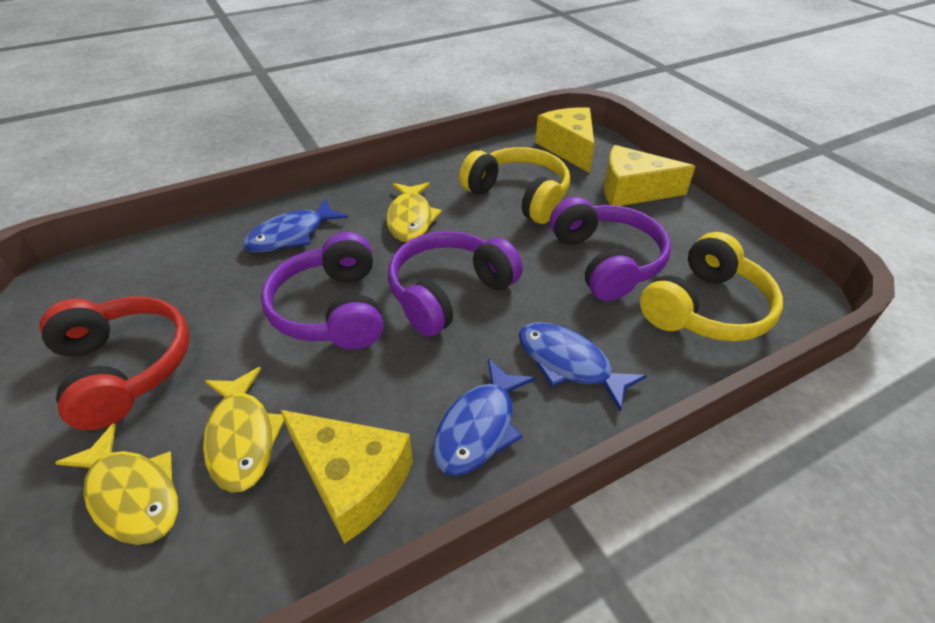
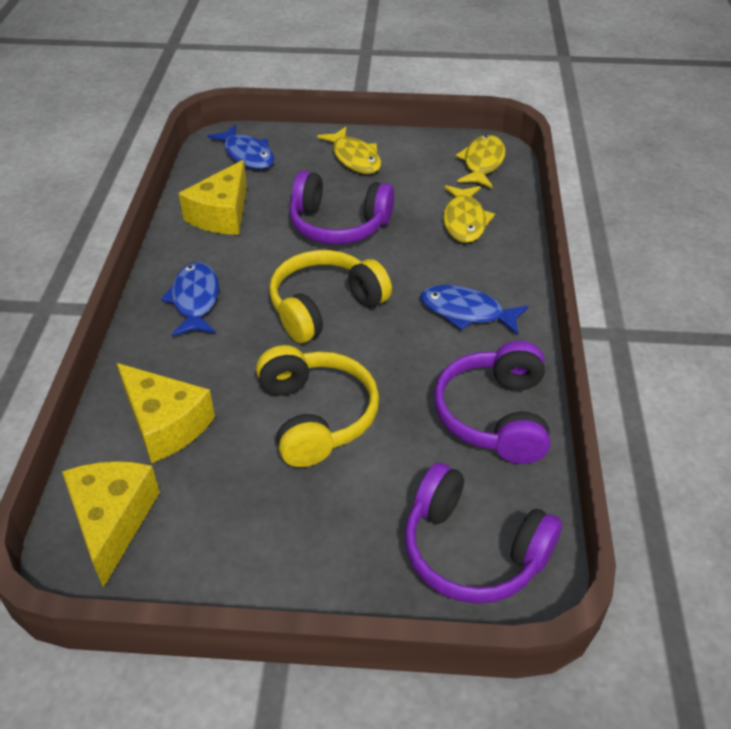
red headphones: 1 -> 0

